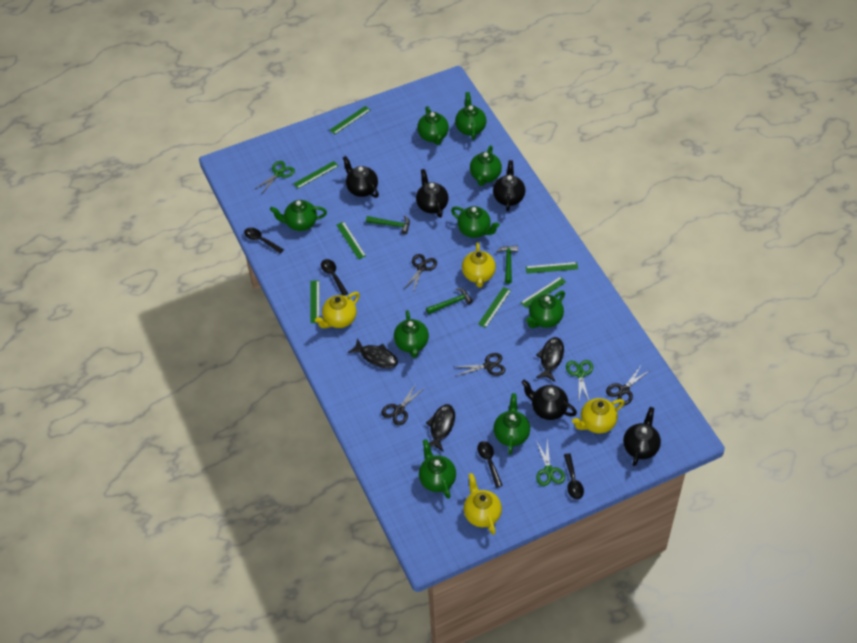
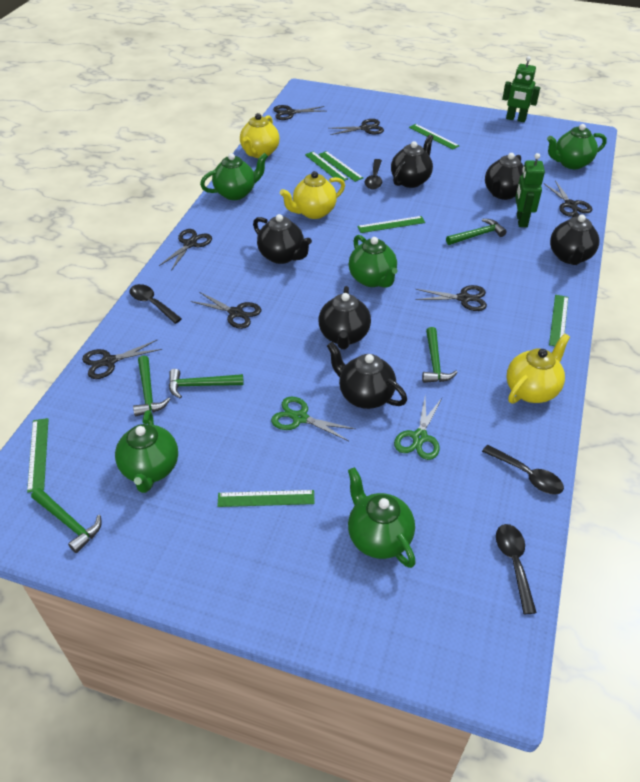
black fish: 3 -> 0
black scissors: 4 -> 7
black teapot: 5 -> 6
green hammer: 3 -> 5
green robot: 0 -> 2
green scissors: 3 -> 2
green teapot: 9 -> 5
yellow teapot: 4 -> 3

